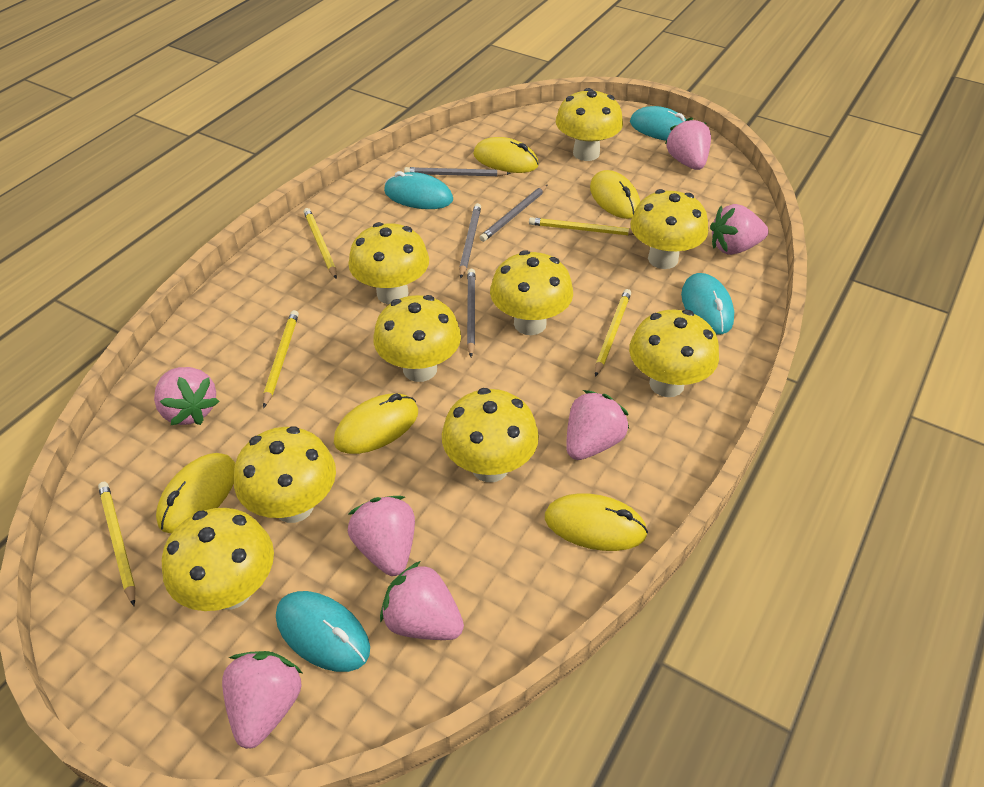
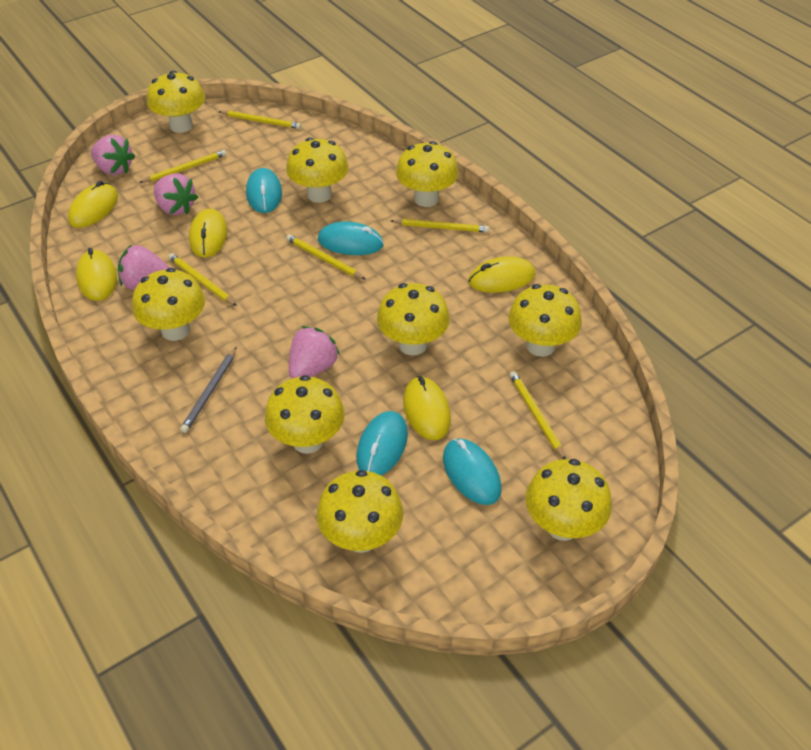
grey pencil: 4 -> 1
pink strawberry: 7 -> 4
yellow pencil: 5 -> 6

